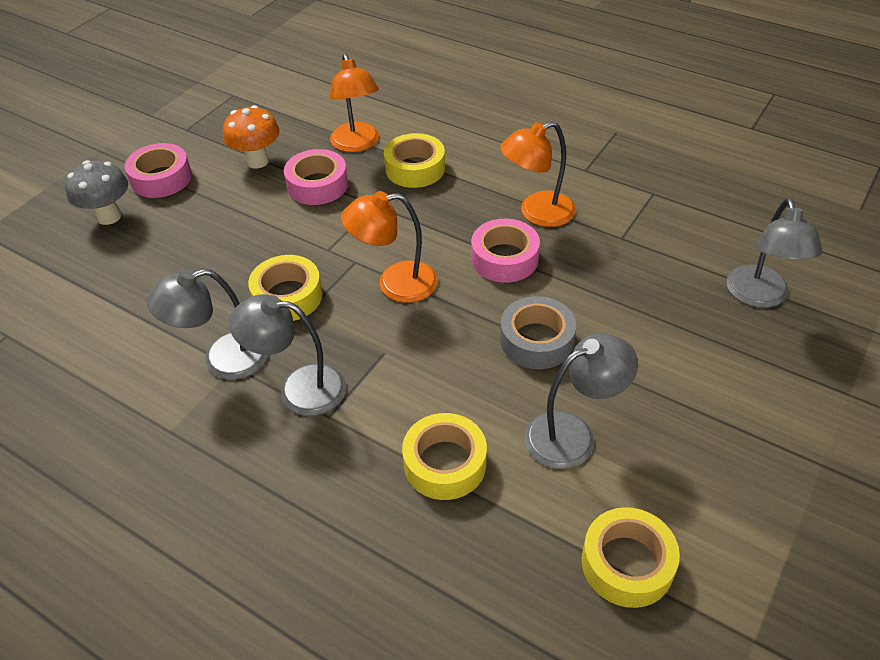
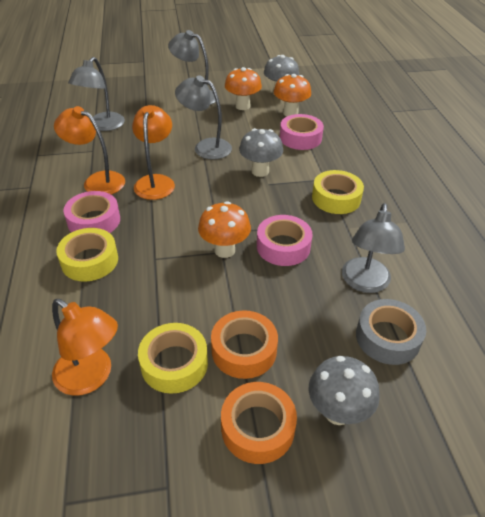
grey mushroom: 1 -> 3
orange mushroom: 1 -> 3
orange tape: 0 -> 2
yellow tape: 4 -> 3

